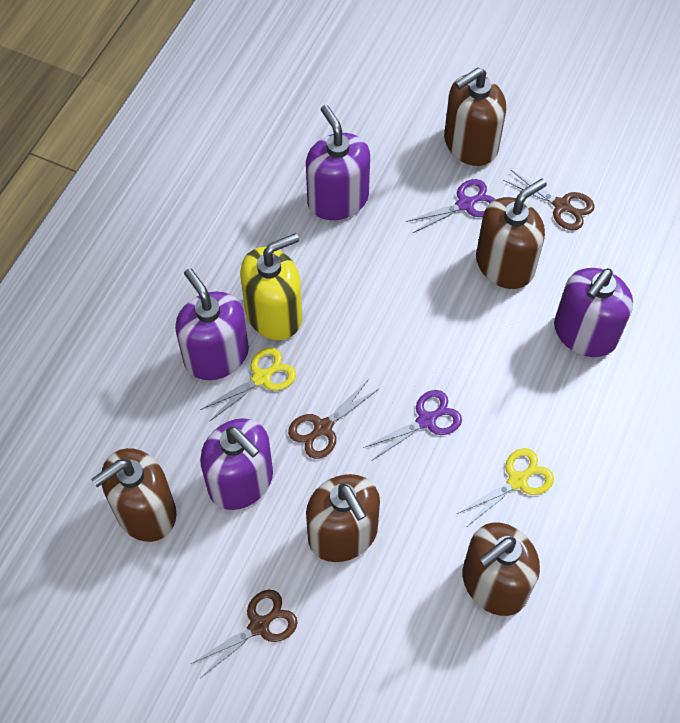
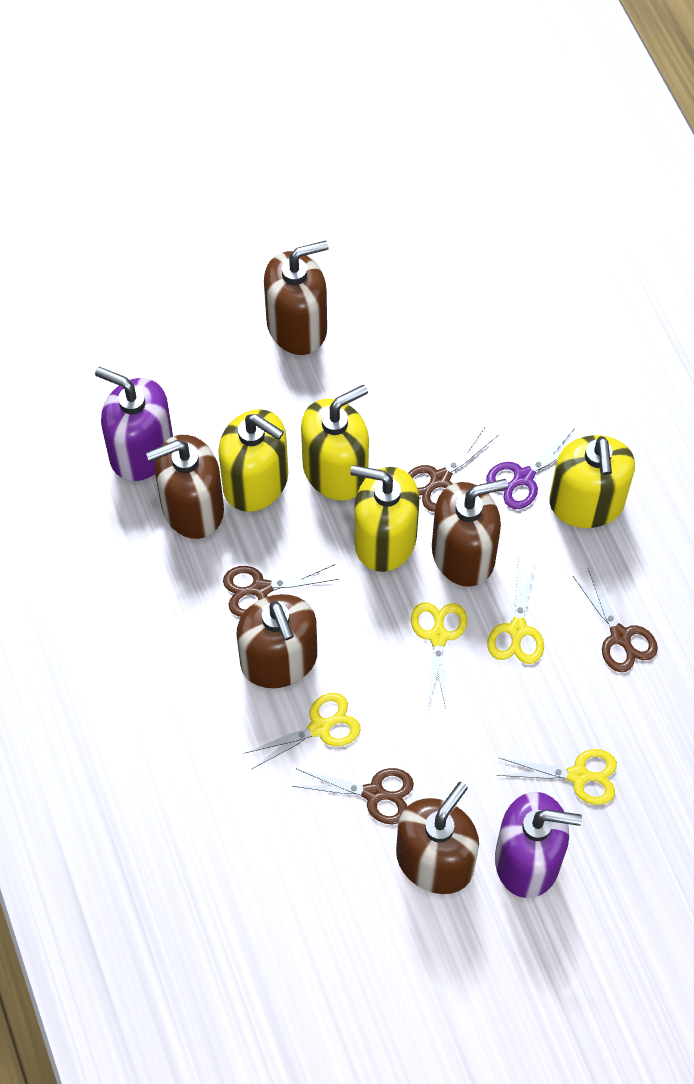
brown scissors: 3 -> 4
purple scissors: 2 -> 1
purple soap dispenser: 4 -> 2
yellow scissors: 2 -> 4
yellow soap dispenser: 1 -> 4

